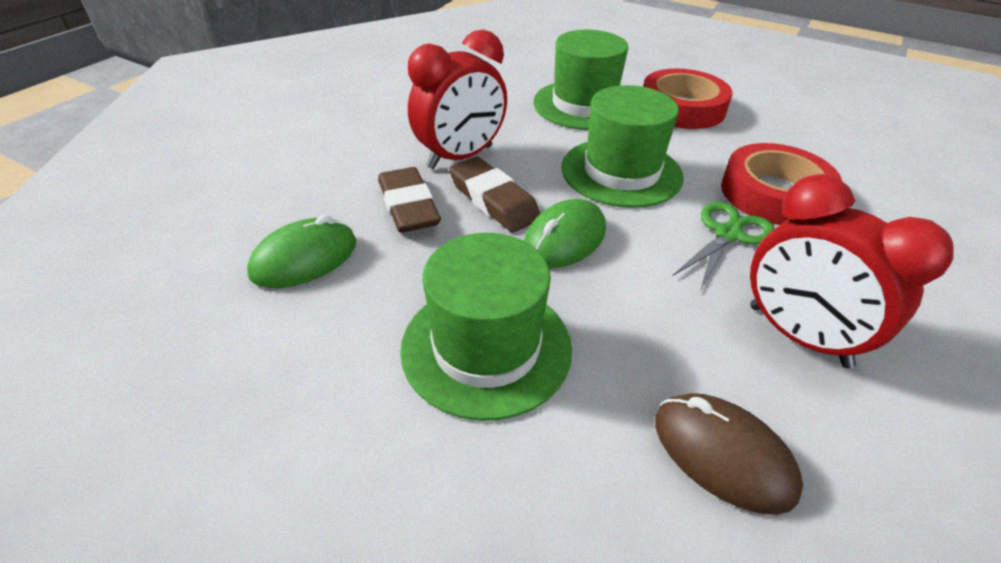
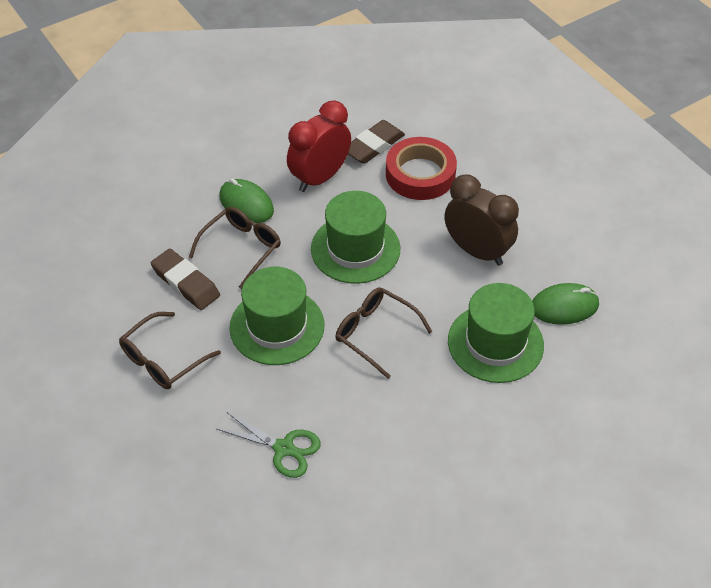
brown clock: 0 -> 1
brown glasses: 0 -> 3
brown mouse: 1 -> 0
red clock: 2 -> 1
red tape: 2 -> 1

